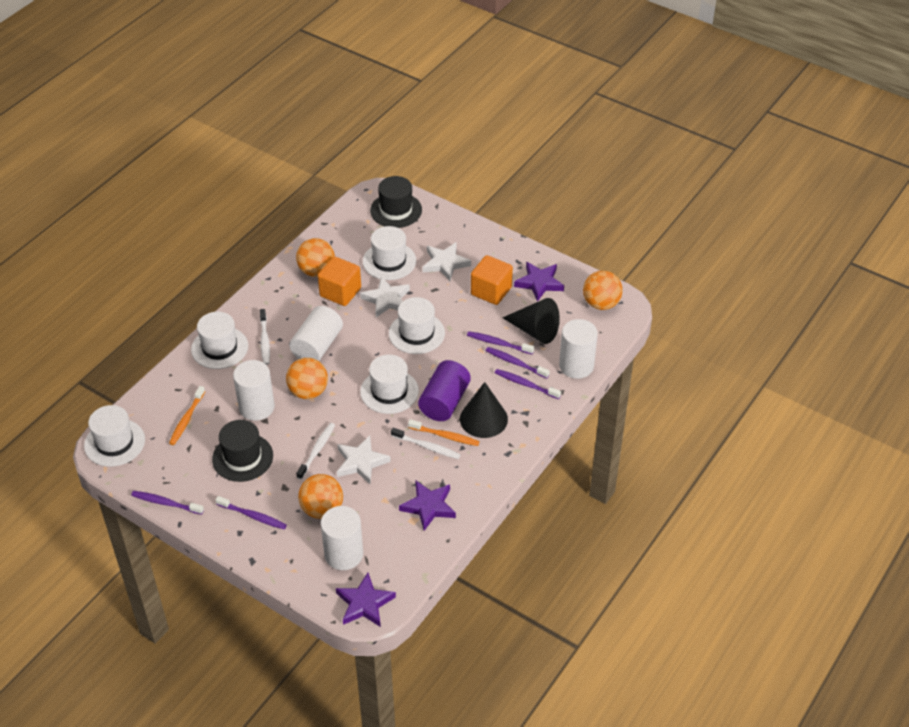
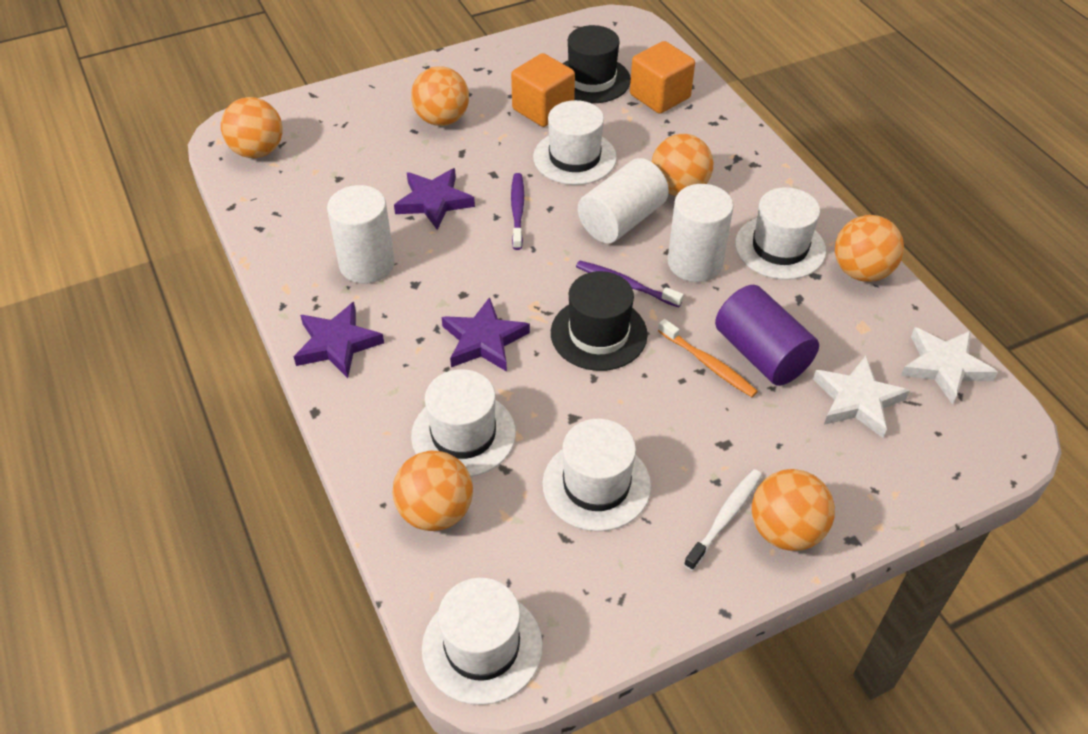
black cone: 2 -> 0
orange ball: 4 -> 6
orange toothbrush: 2 -> 1
purple toothbrush: 5 -> 2
white cylinder: 4 -> 3
white star: 3 -> 2
white toothbrush: 3 -> 1

